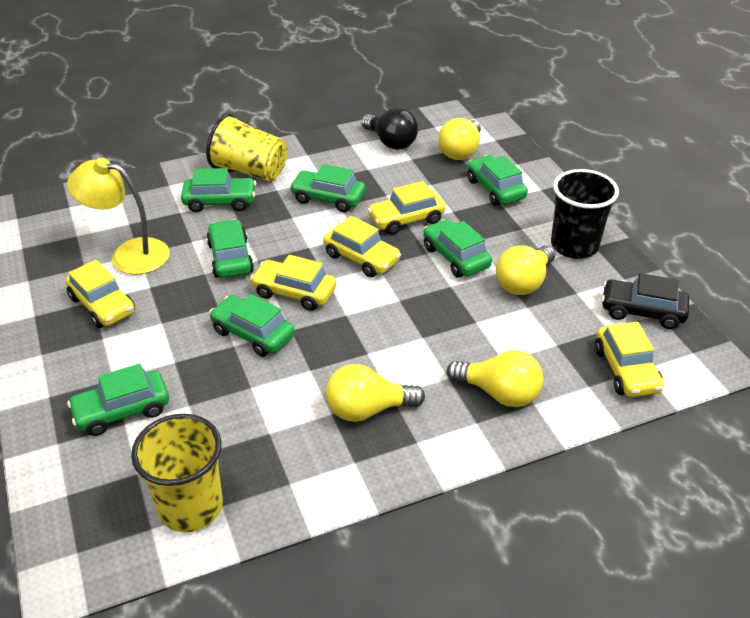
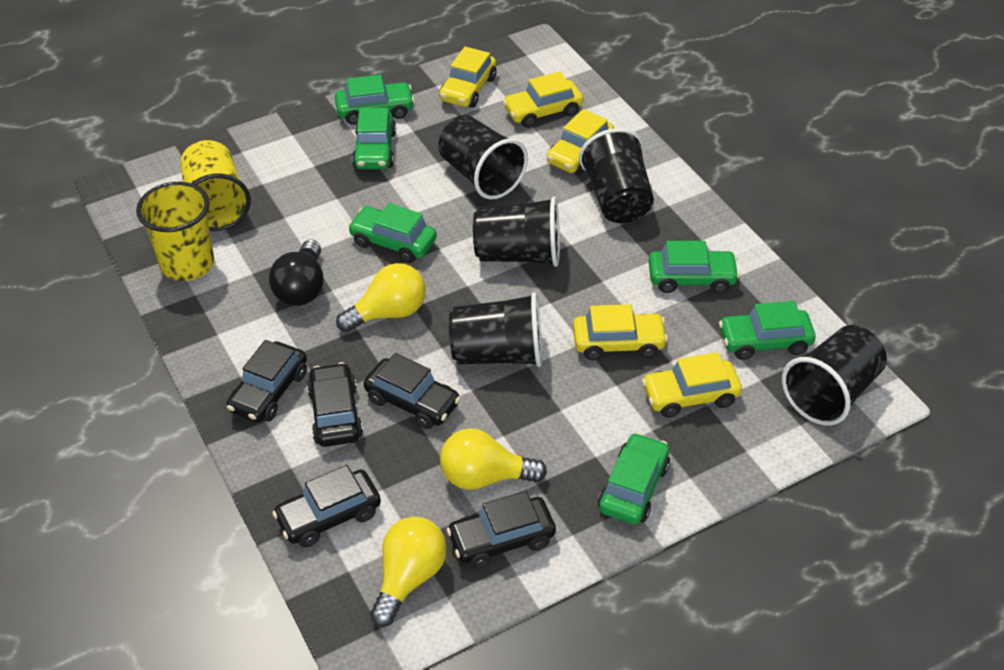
black car: 1 -> 5
black cup: 1 -> 5
green car: 7 -> 6
yellow lamp: 1 -> 0
yellow light bulb: 4 -> 3

